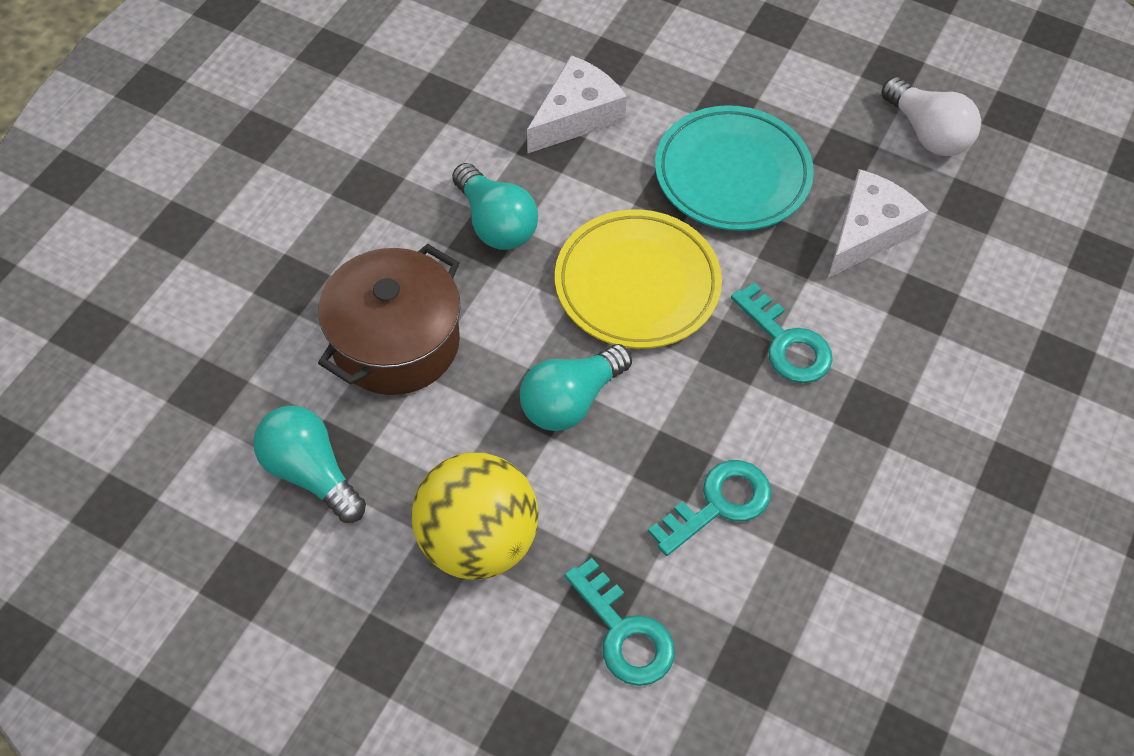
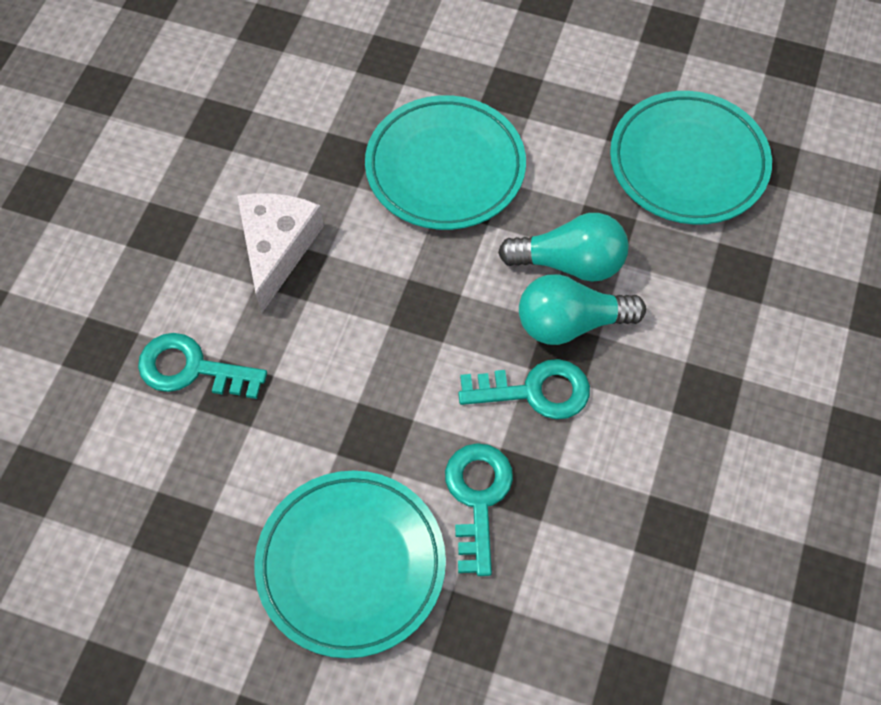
brown pot: 1 -> 0
turquoise light bulb: 3 -> 2
turquoise plate: 1 -> 3
white cheese: 2 -> 1
white light bulb: 1 -> 0
yellow ball: 1 -> 0
yellow plate: 1 -> 0

